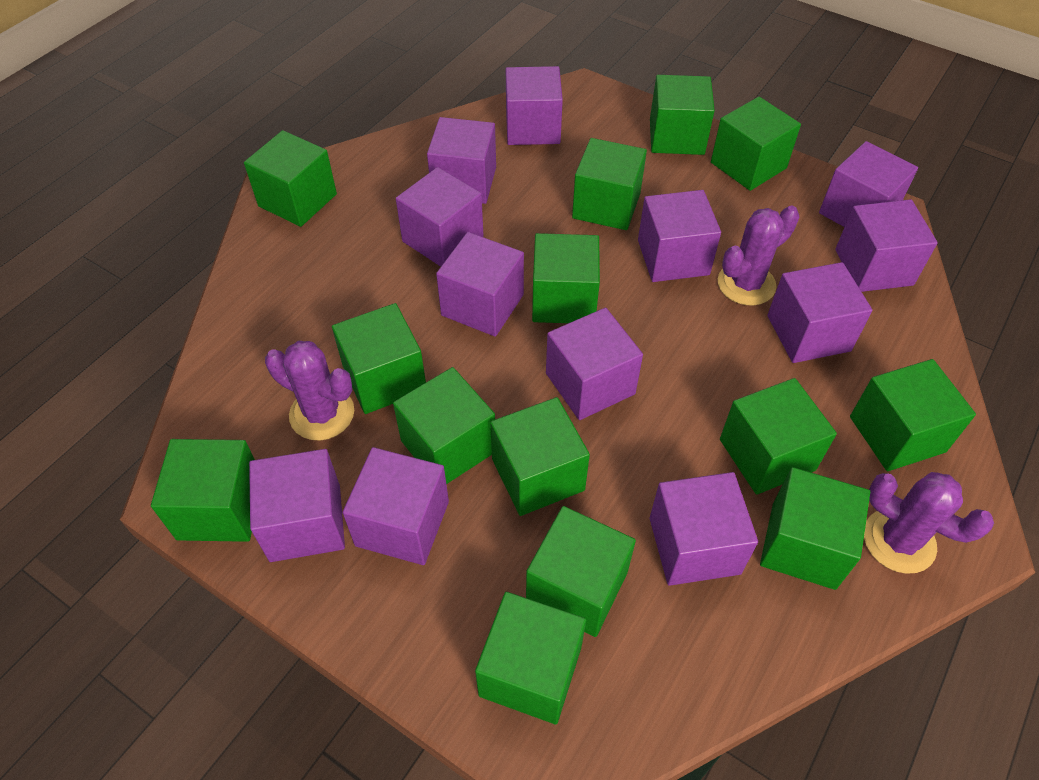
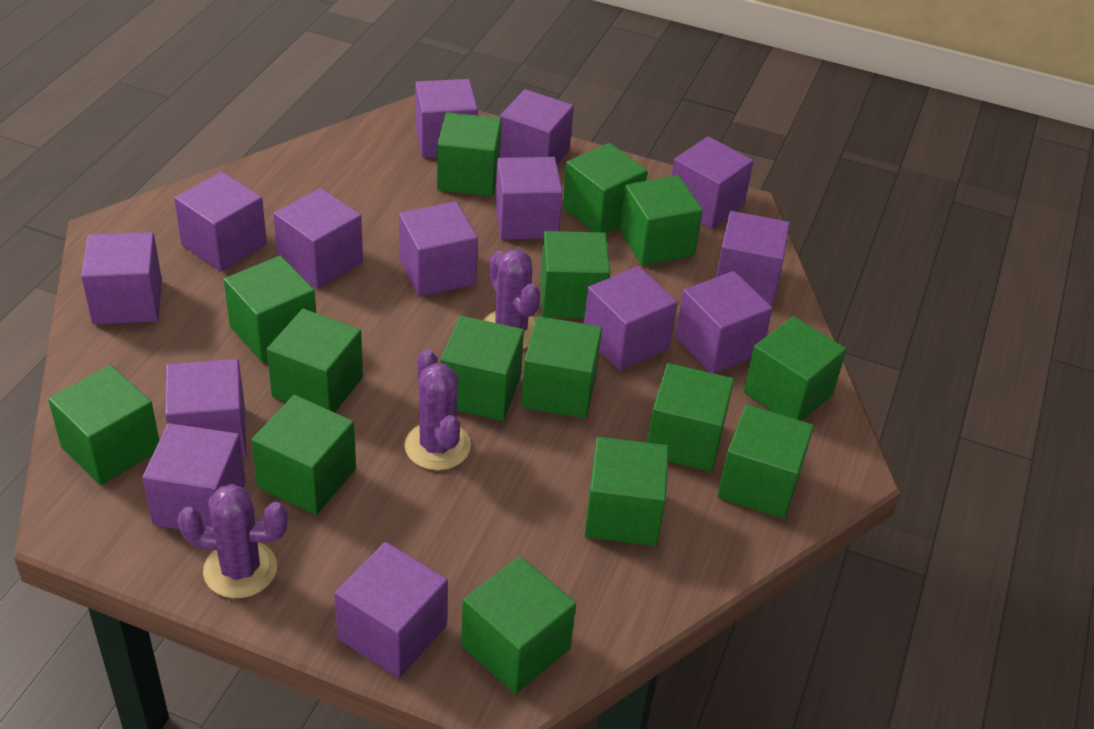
green cube: 14 -> 15
purple cube: 12 -> 14

